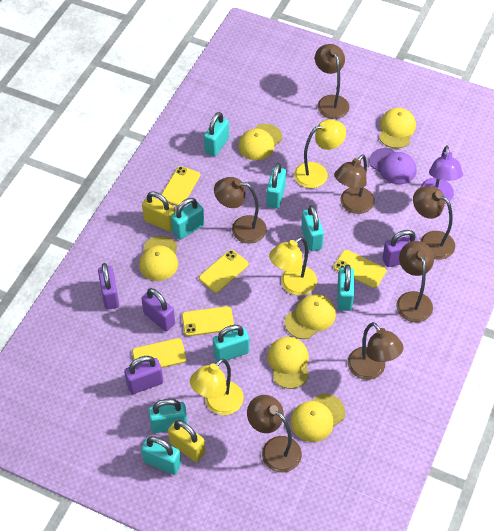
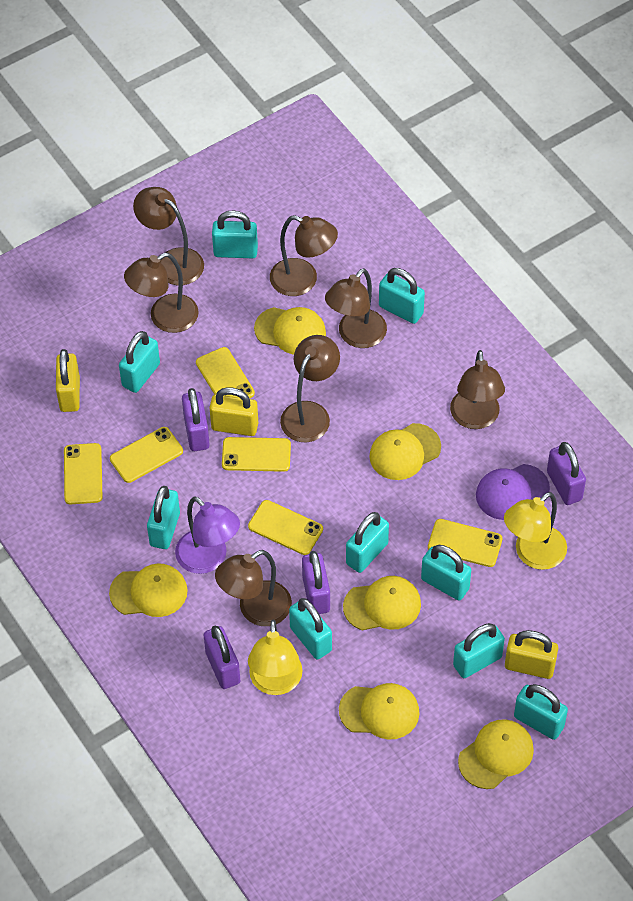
turquoise padlock: 8 -> 9
yellow lamp: 3 -> 2
yellow padlock: 2 -> 3
yellow phone: 5 -> 6

